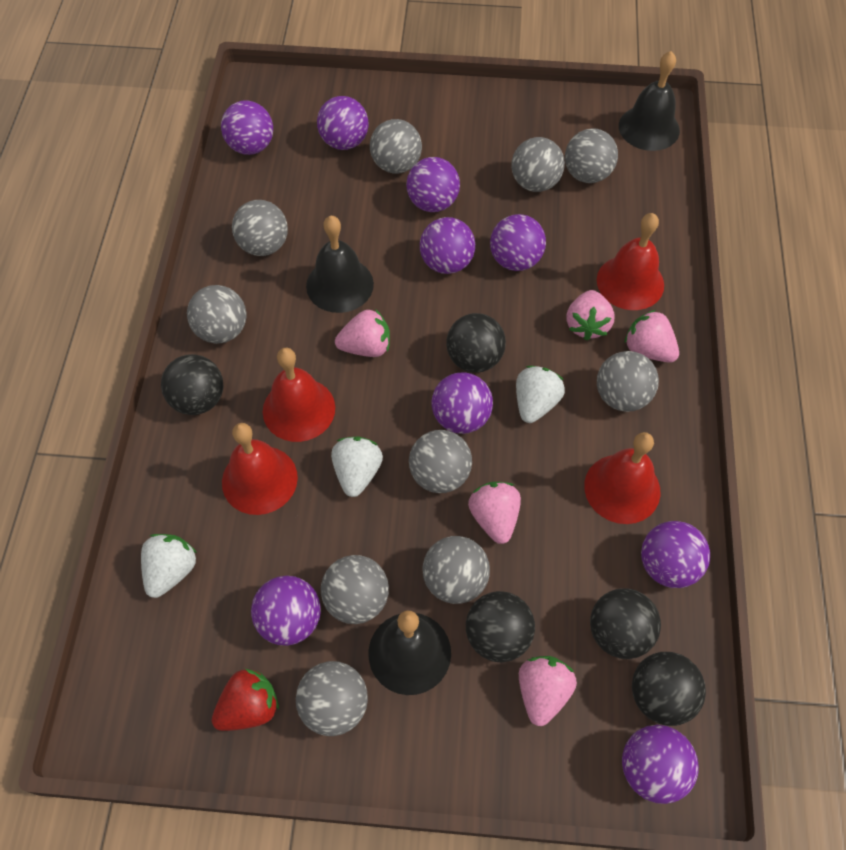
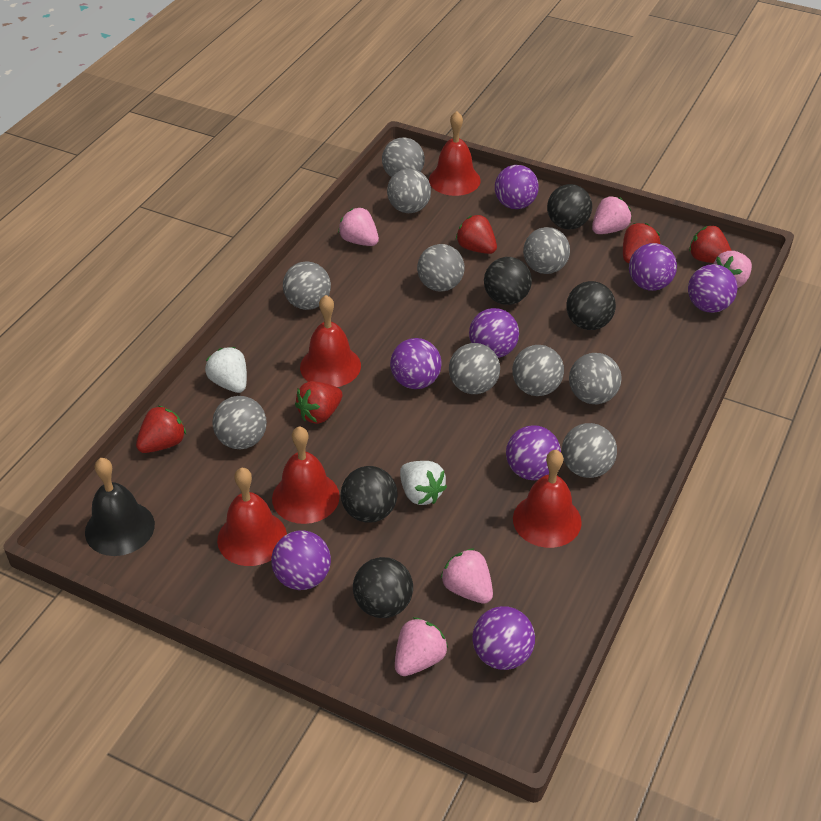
black bell: 3 -> 1
purple ball: 9 -> 8
red bell: 4 -> 5
red strawberry: 1 -> 5
white strawberry: 3 -> 2

